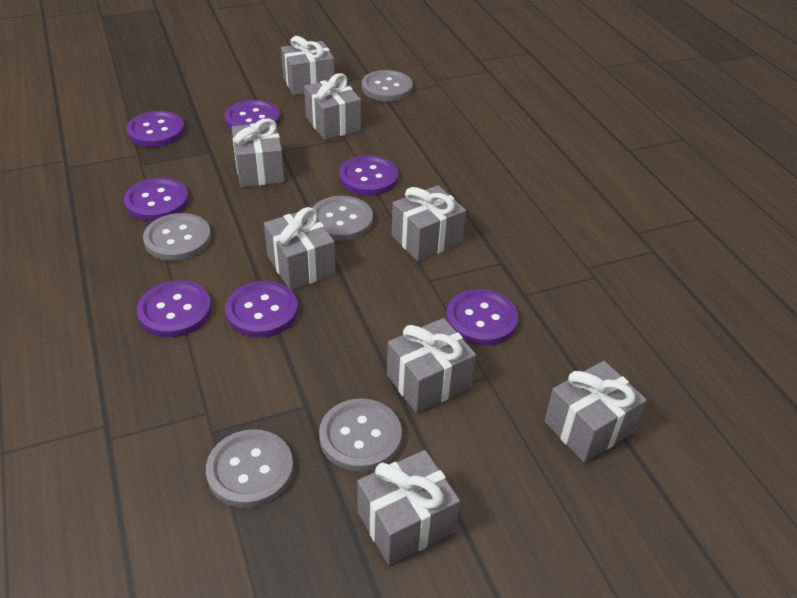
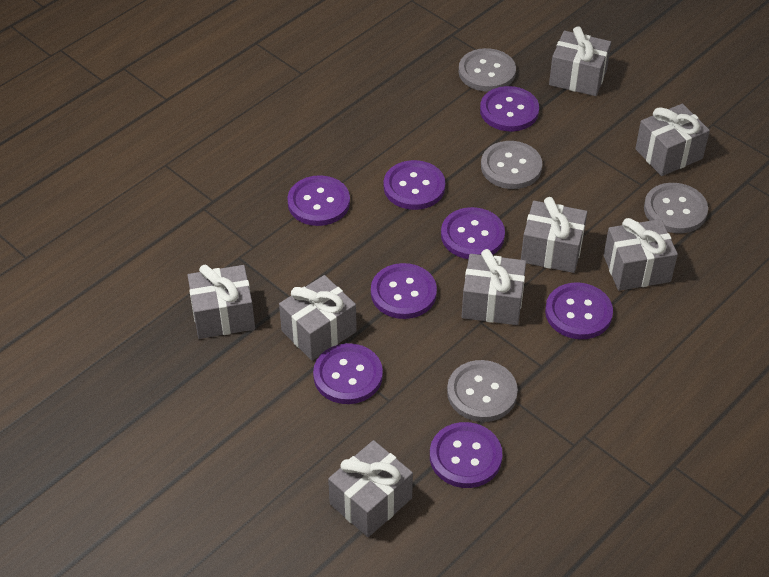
grey button: 5 -> 4
purple button: 7 -> 8

